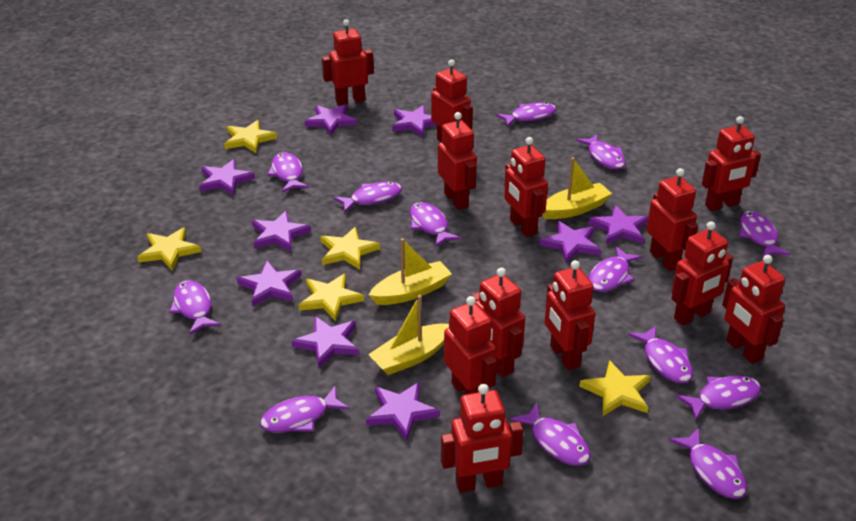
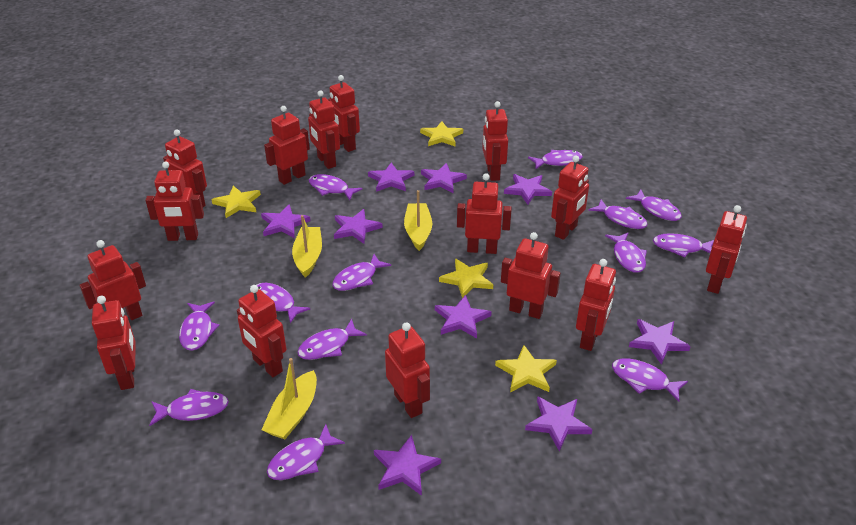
red robot: 12 -> 15
yellow star: 5 -> 4

